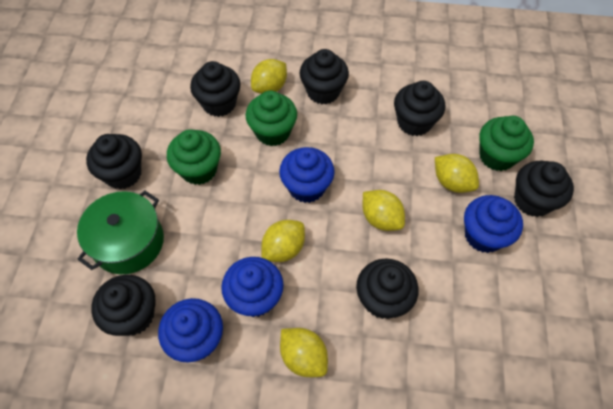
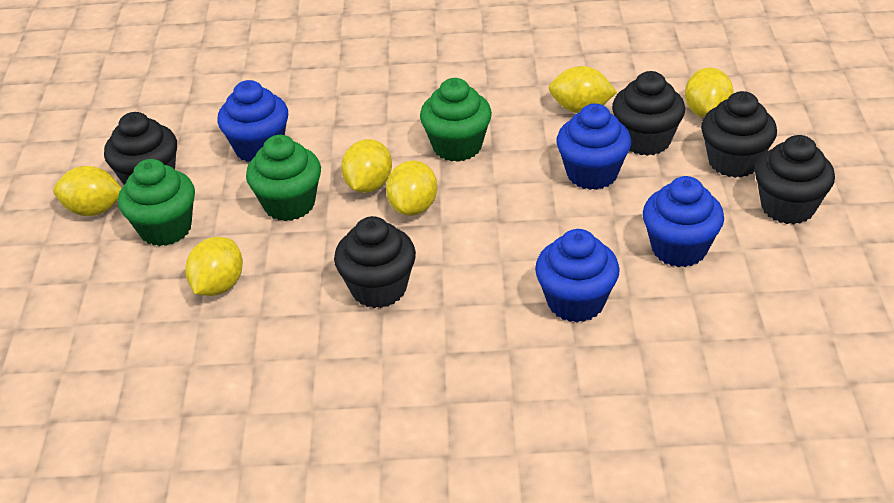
black cupcake: 7 -> 5
green pot: 1 -> 0
yellow lemon: 5 -> 6

